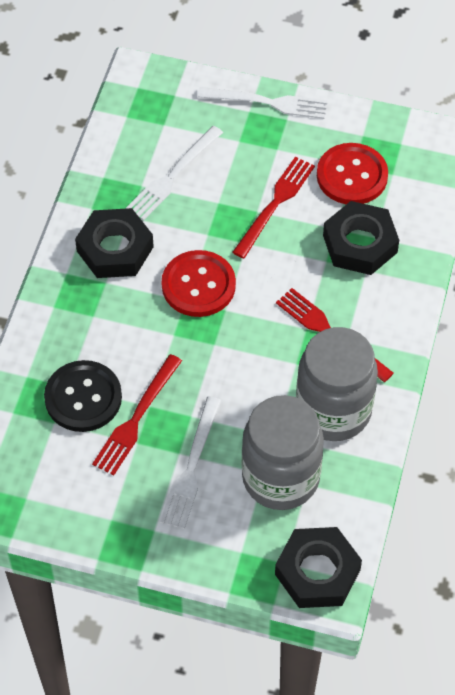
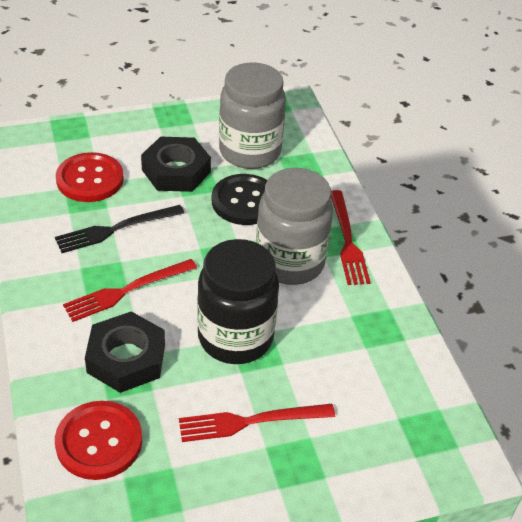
black fork: 0 -> 1
black jar: 0 -> 1
black nut: 3 -> 2
white fork: 3 -> 0

